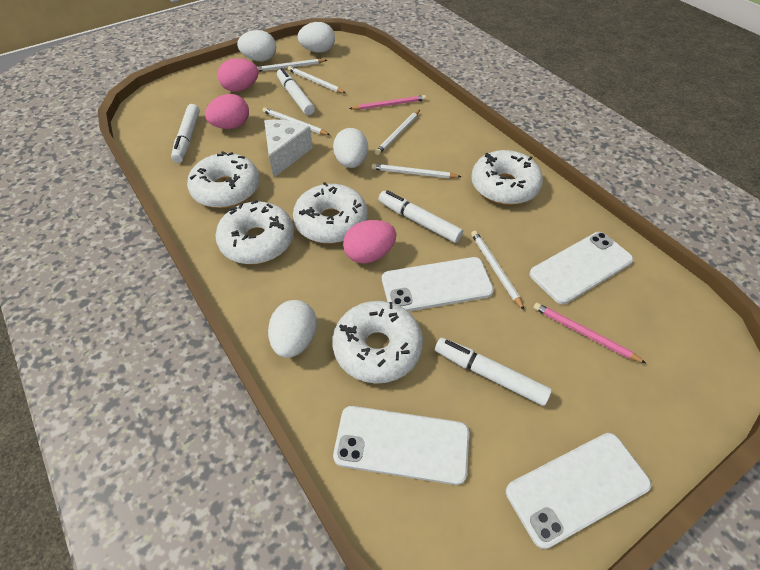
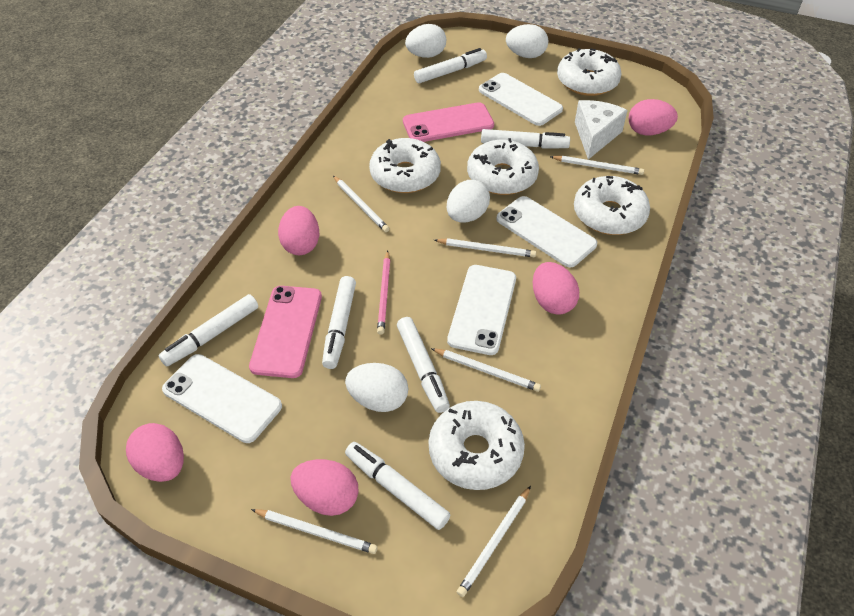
pink egg: 3 -> 5
pink pencil: 2 -> 1
pink phone: 0 -> 2
white marker: 4 -> 6

